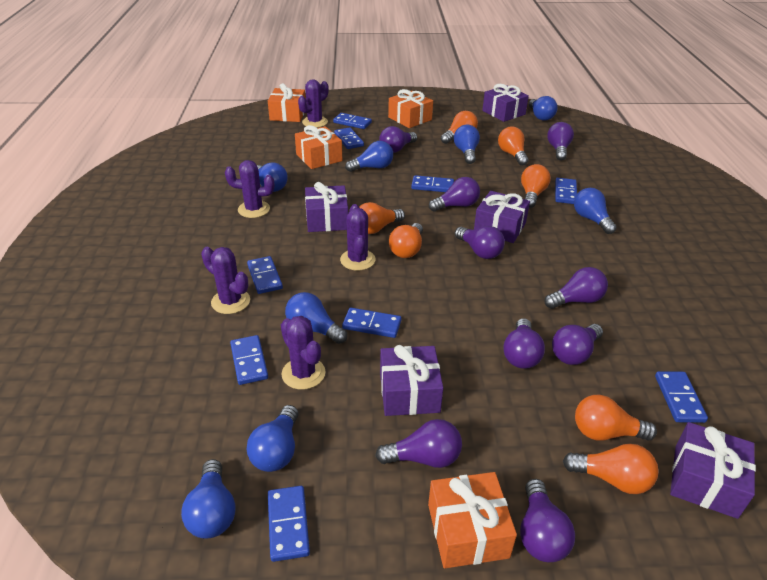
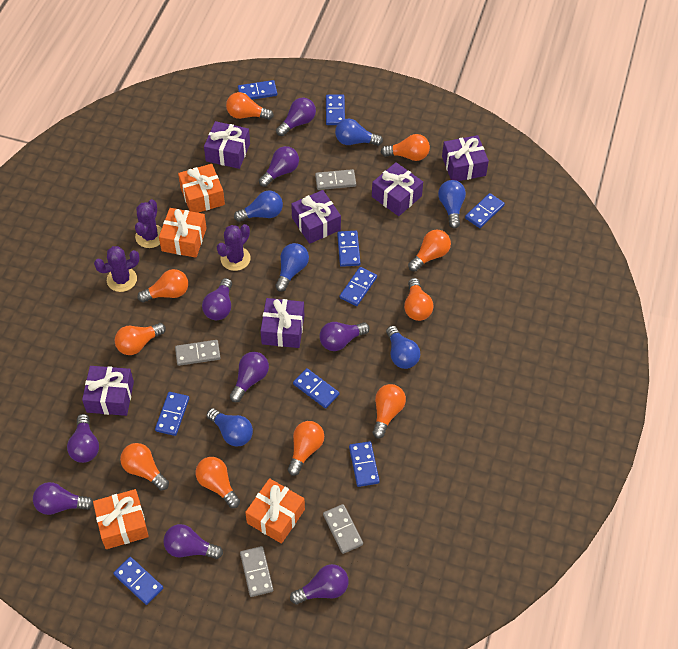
blue light bulb: 8 -> 6
grey domino: 0 -> 4
orange light bulb: 7 -> 10
purple cactus: 5 -> 3
purple gift: 5 -> 6

